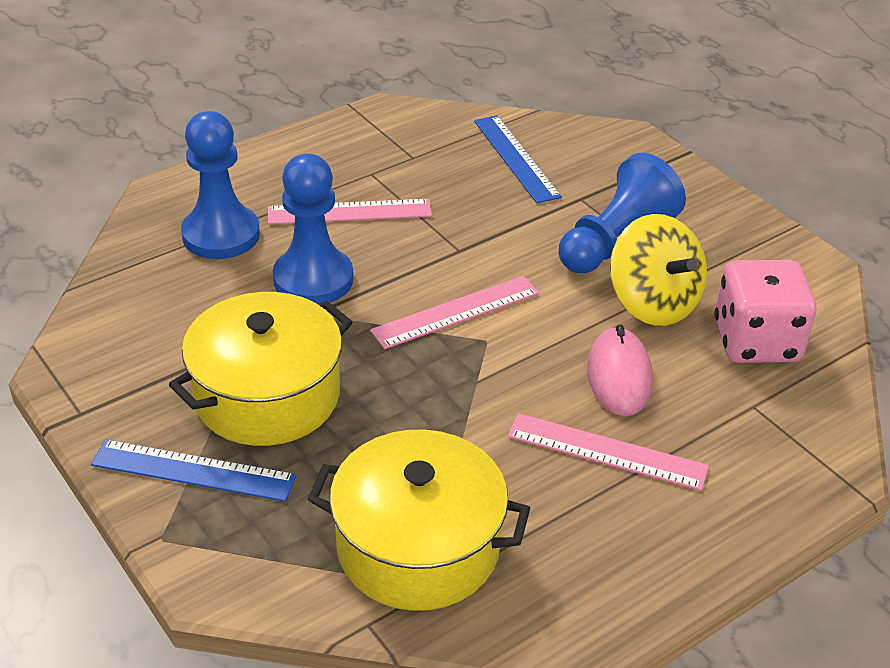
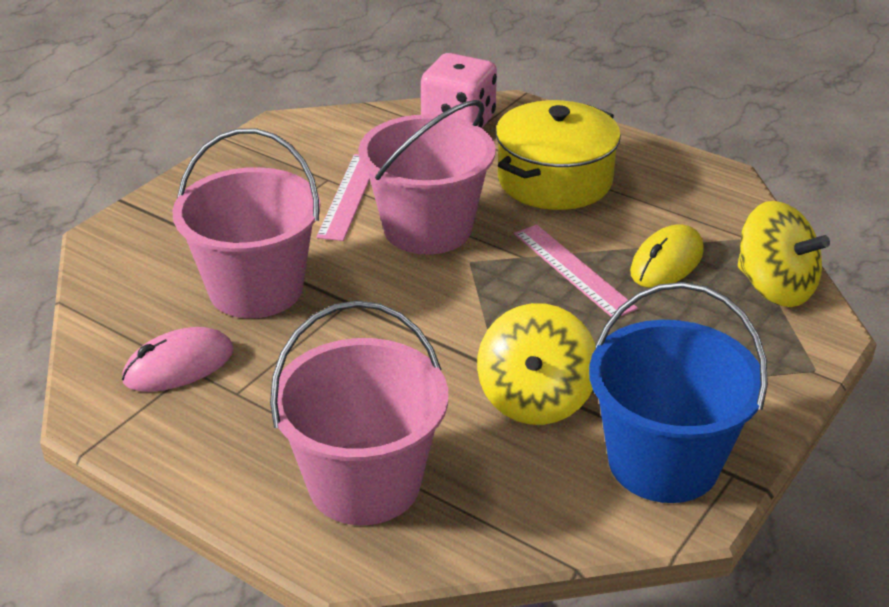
blue bucket: 0 -> 1
blue pawn: 3 -> 0
blue ruler: 2 -> 0
pink bucket: 0 -> 3
pink ruler: 3 -> 2
yellow mouse: 0 -> 1
yellow pot: 2 -> 1
yellow spinning top: 1 -> 2

